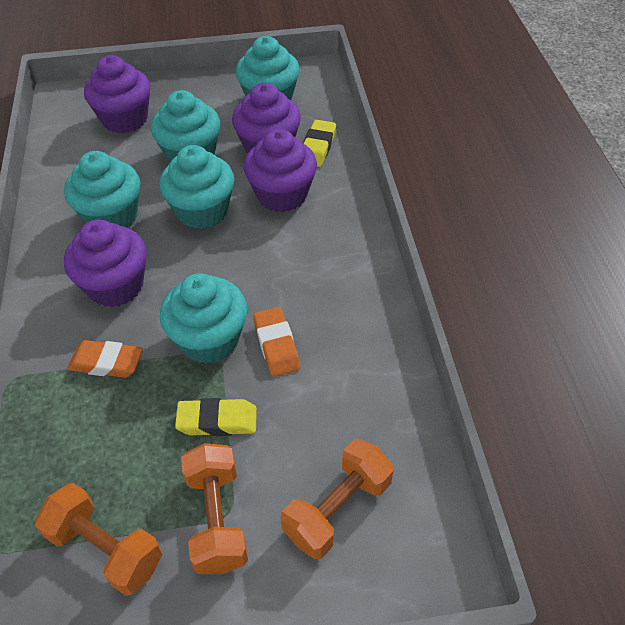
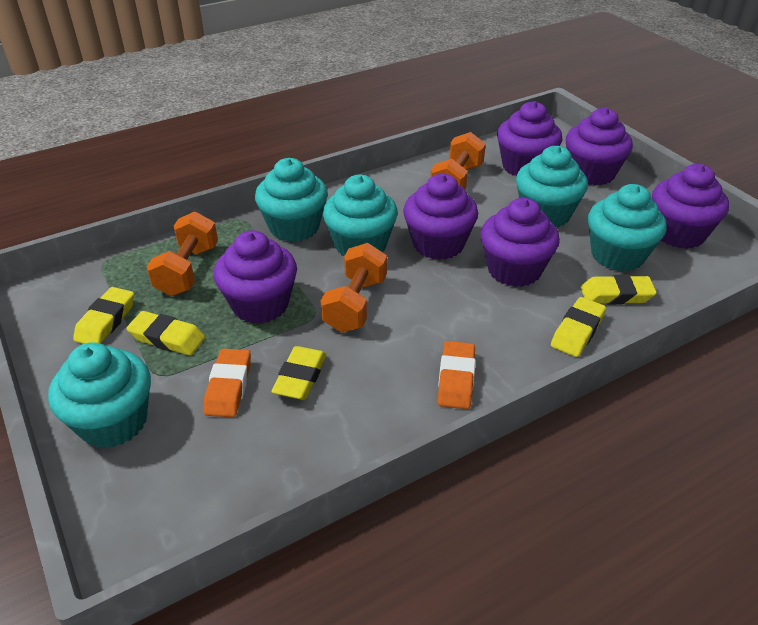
purple cupcake: 4 -> 6
yellow eraser: 2 -> 5

